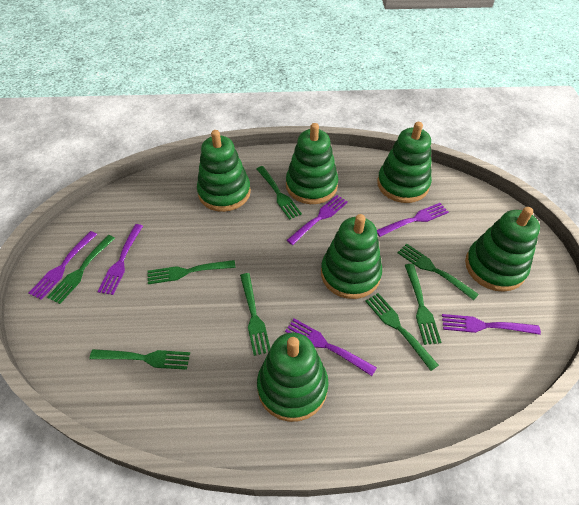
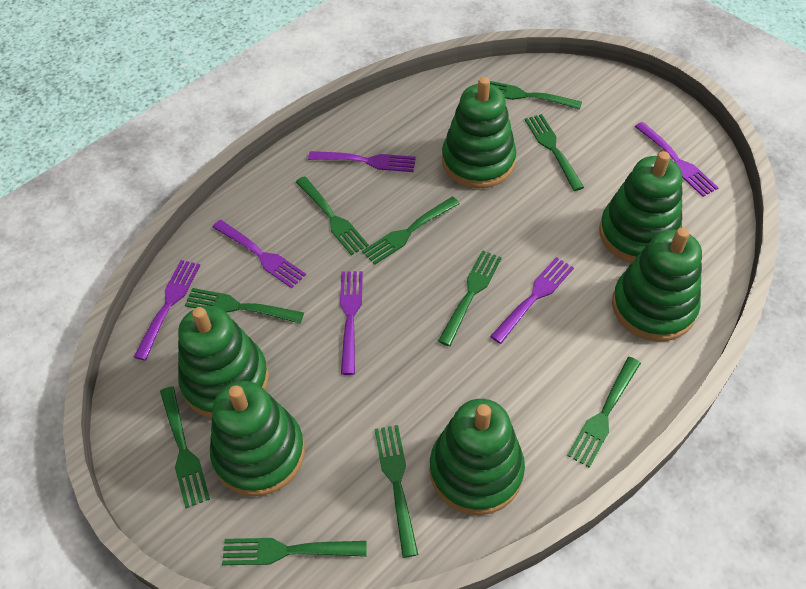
green fork: 8 -> 10

